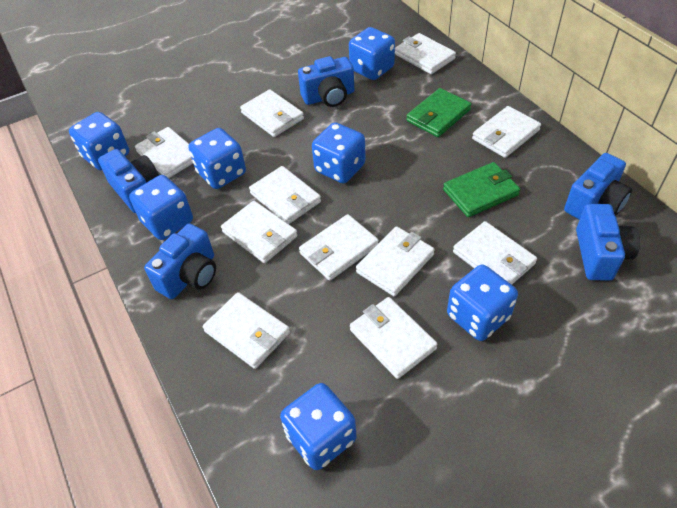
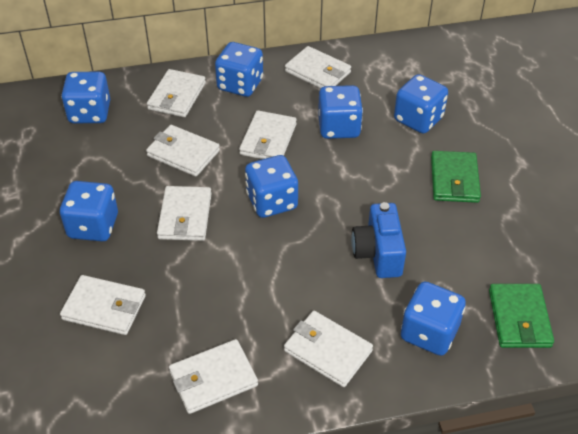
blue camera: 5 -> 1
white wallet: 11 -> 8

